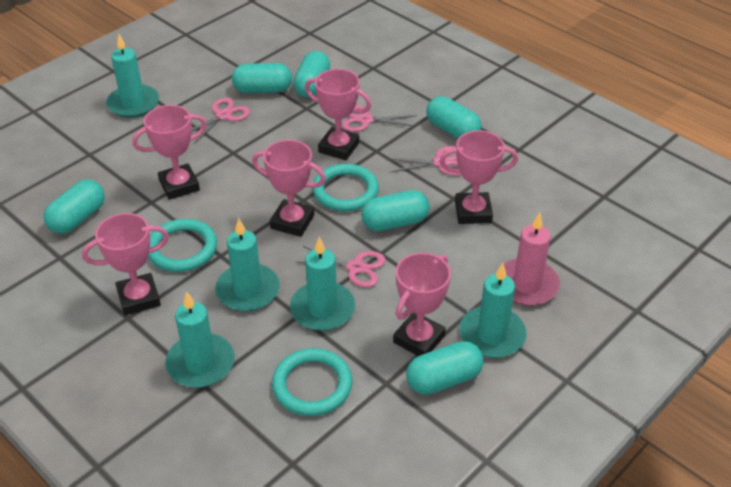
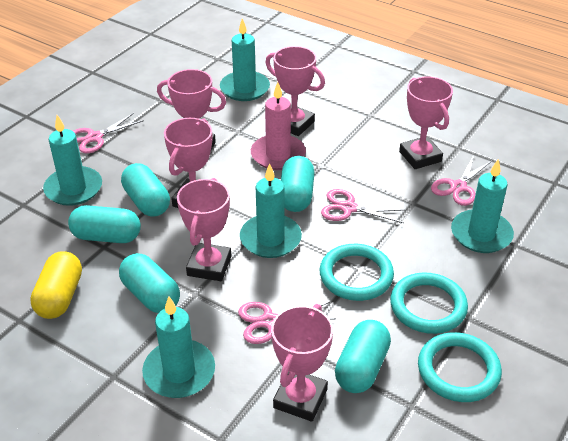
turquoise capsule: 6 -> 5
yellow capsule: 0 -> 1

